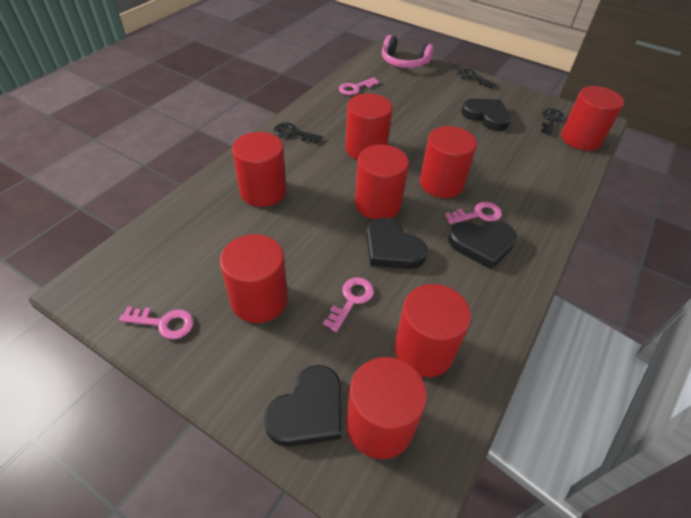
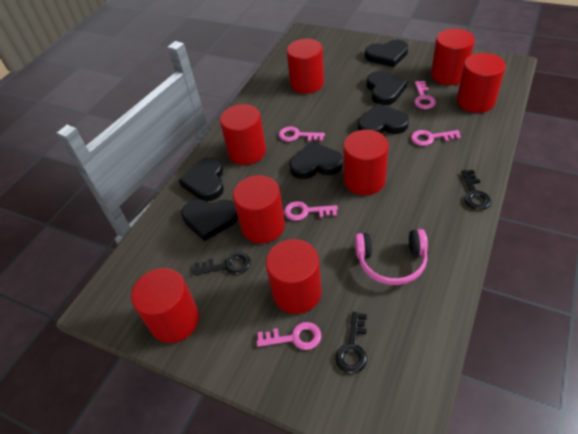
black heart: 4 -> 6
pink key: 4 -> 5

